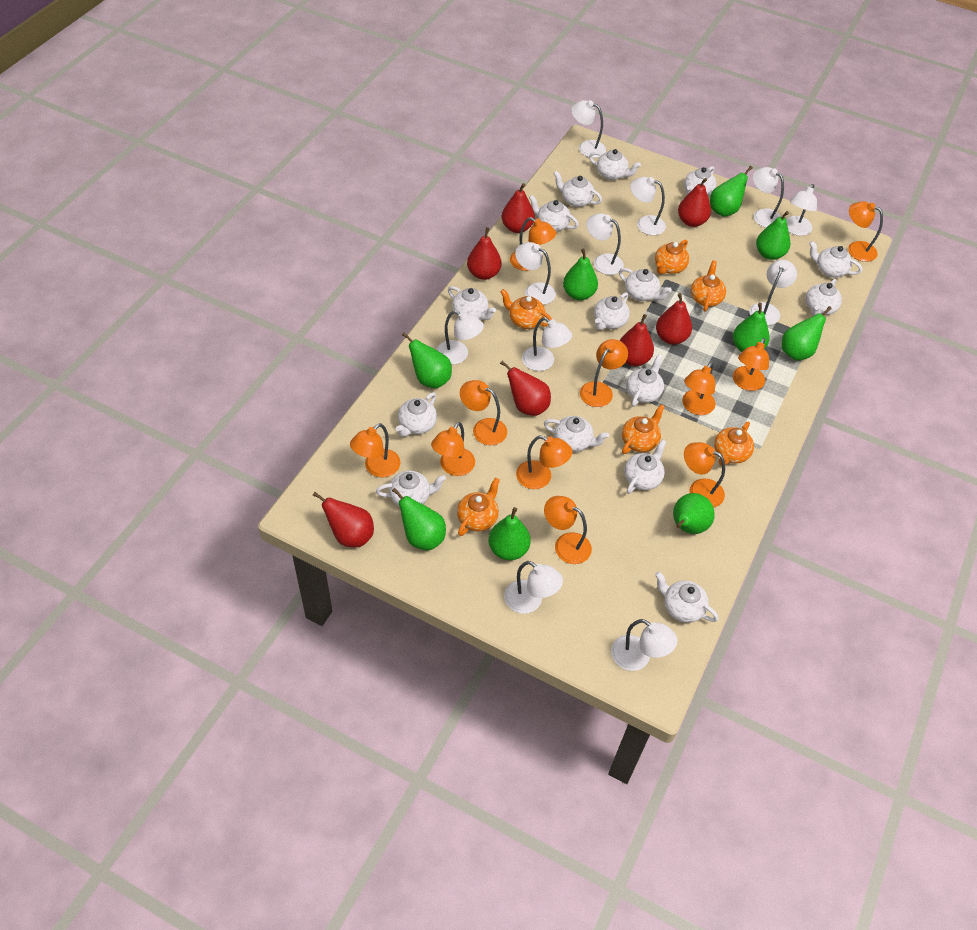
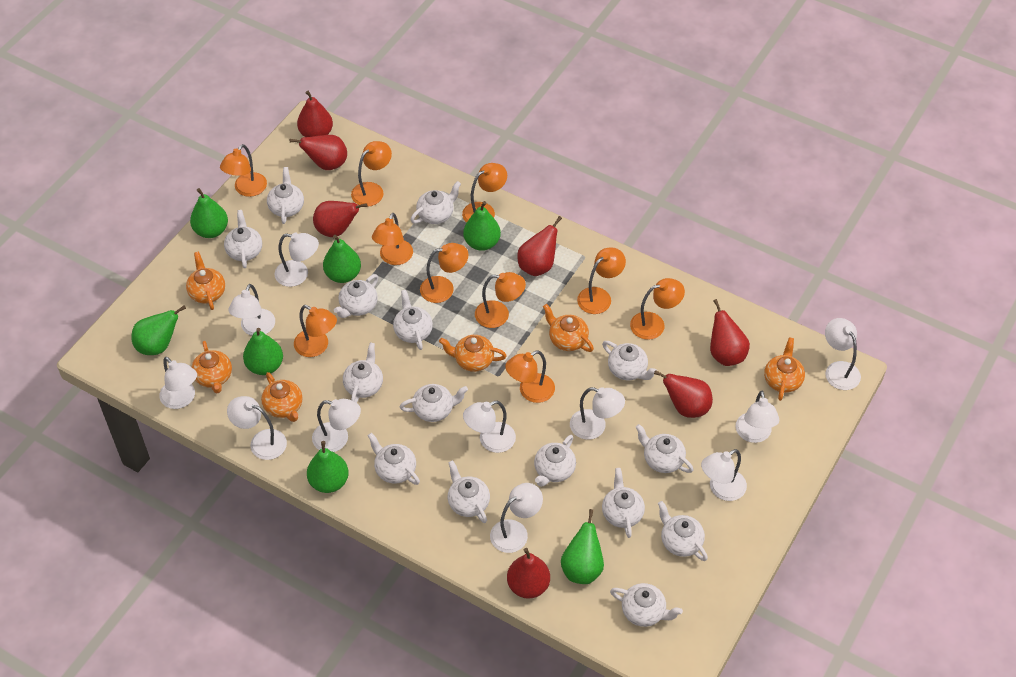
green pear: 9 -> 7
orange lamp: 11 -> 10

